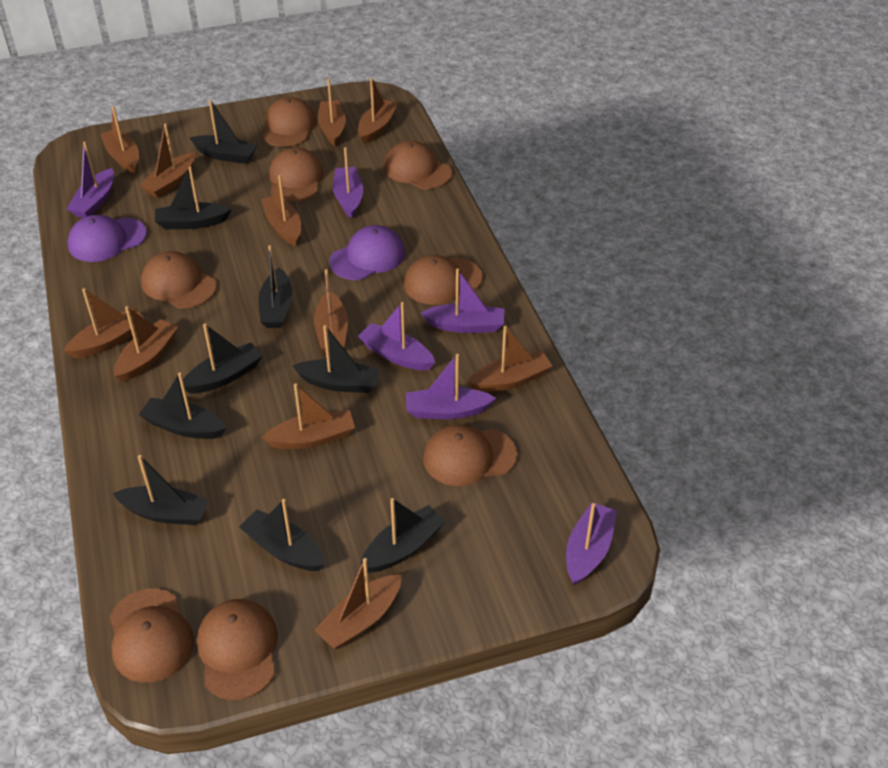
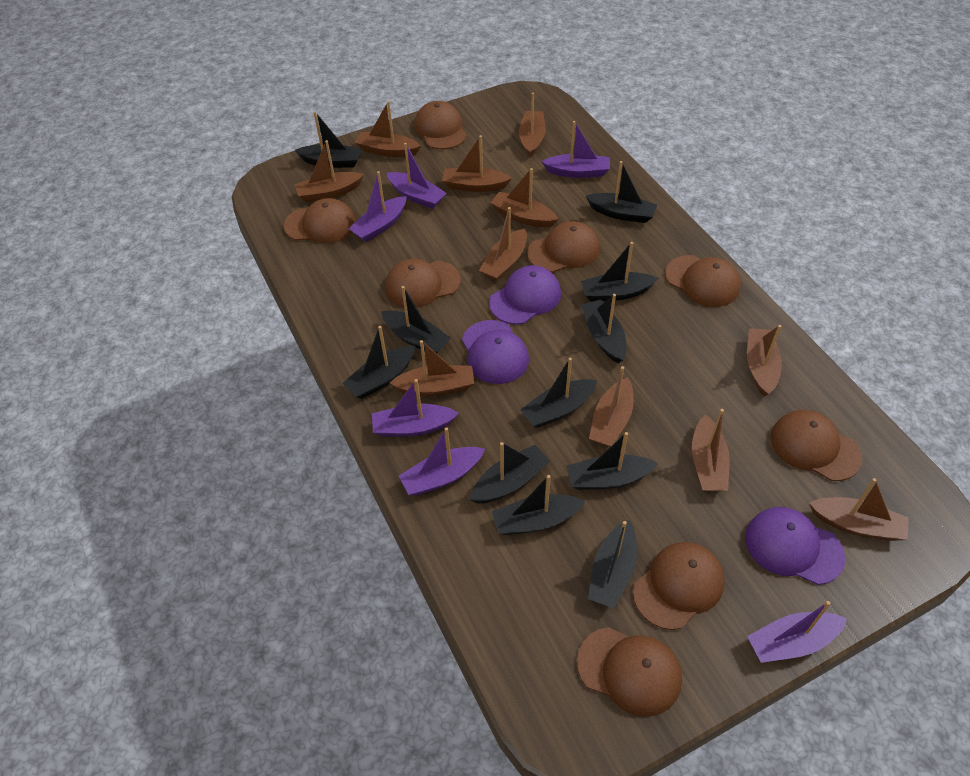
black boat: 9 -> 11
purple cap: 2 -> 3

